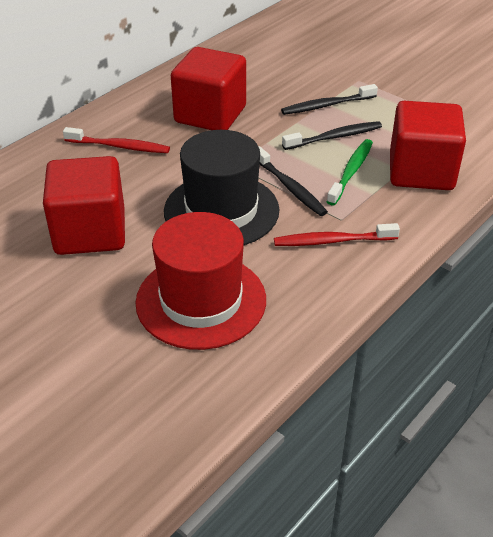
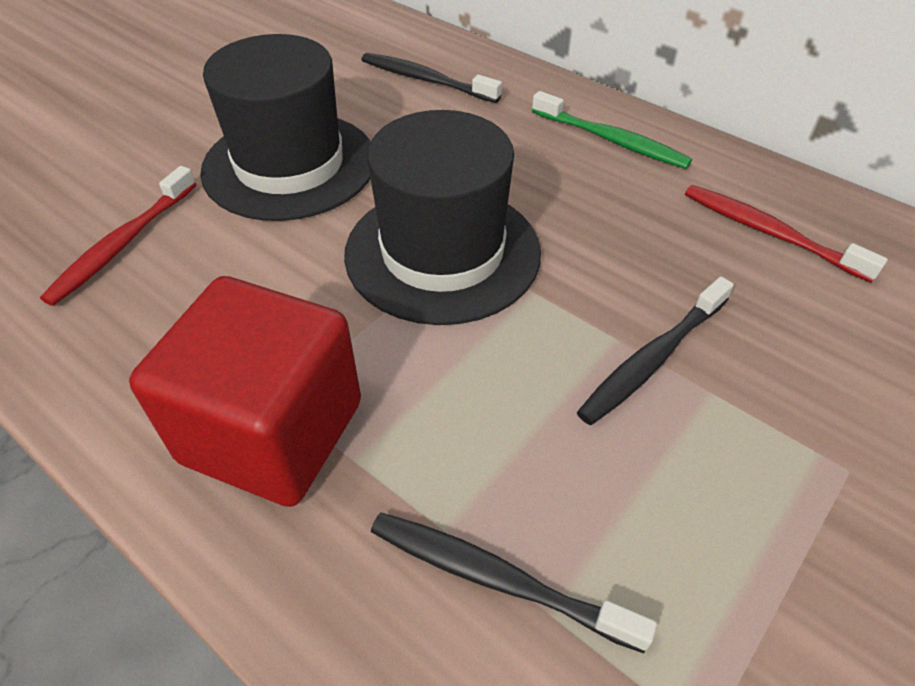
black hat: 1 -> 2
red cube: 3 -> 1
red hat: 1 -> 0

